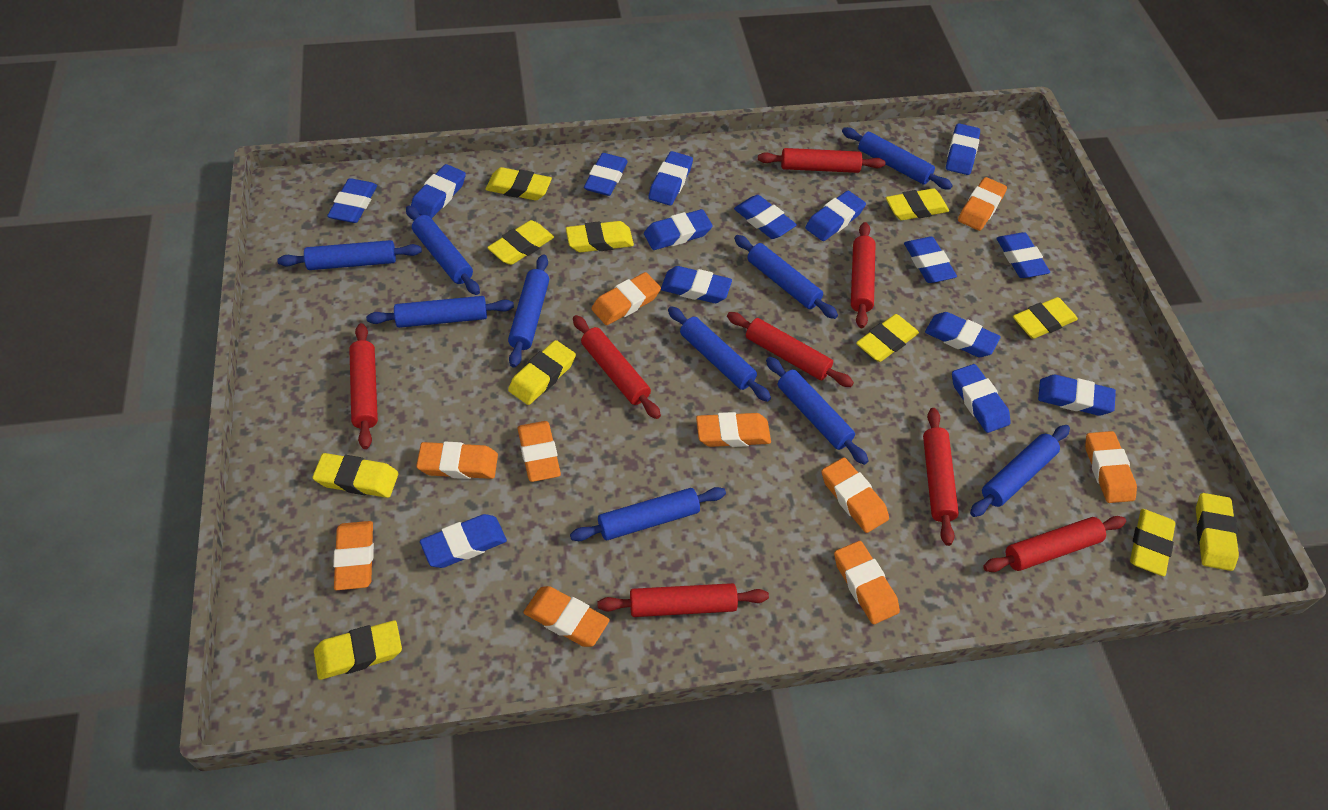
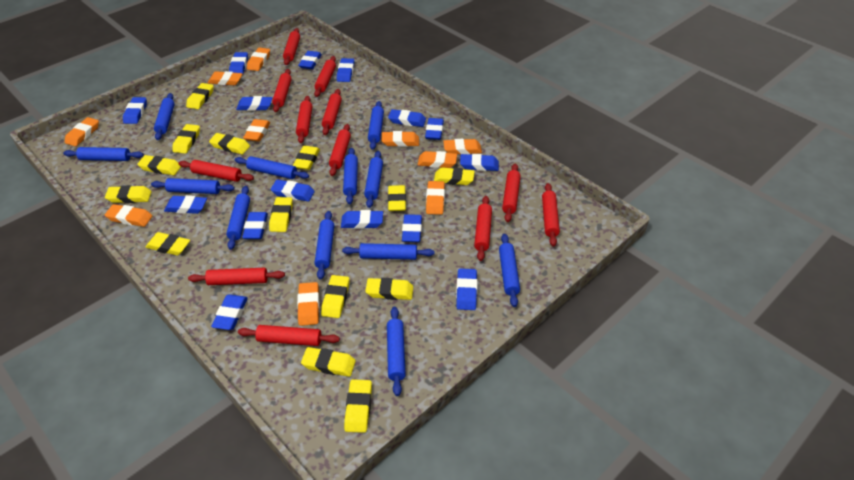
blue rolling pin: 10 -> 12
red rolling pin: 8 -> 12
yellow eraser: 11 -> 14

